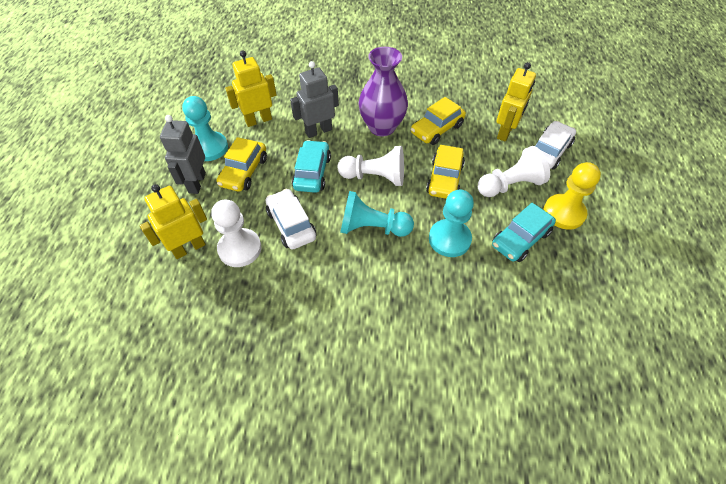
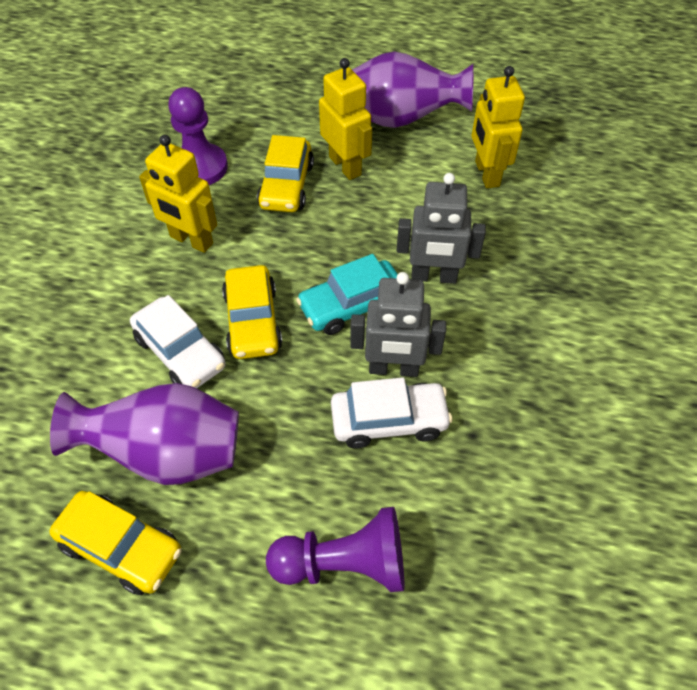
purple pawn: 0 -> 2
purple vase: 1 -> 2
turquoise car: 2 -> 1
turquoise pawn: 3 -> 0
white pawn: 3 -> 0
yellow pawn: 1 -> 0

